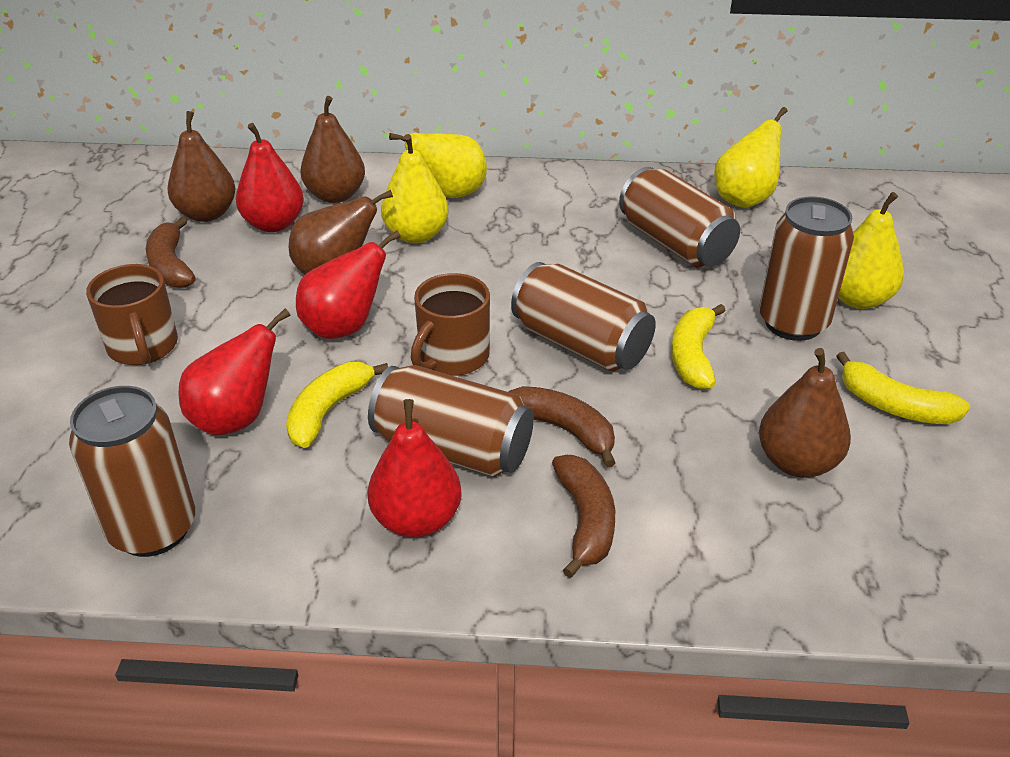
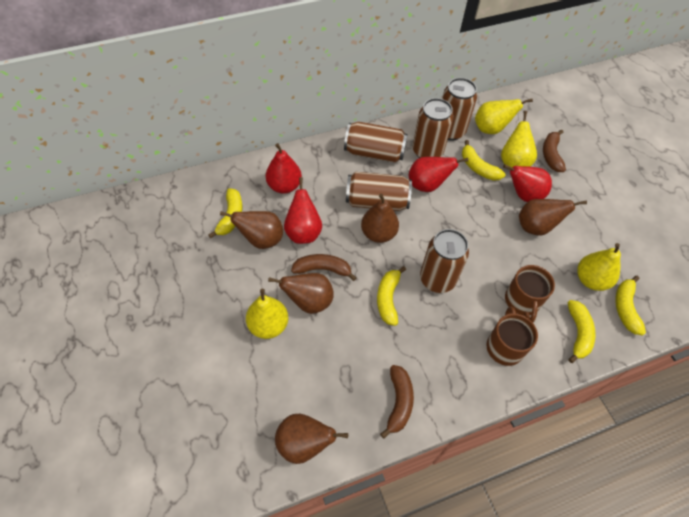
brown pear: 4 -> 5
yellow banana: 3 -> 5

